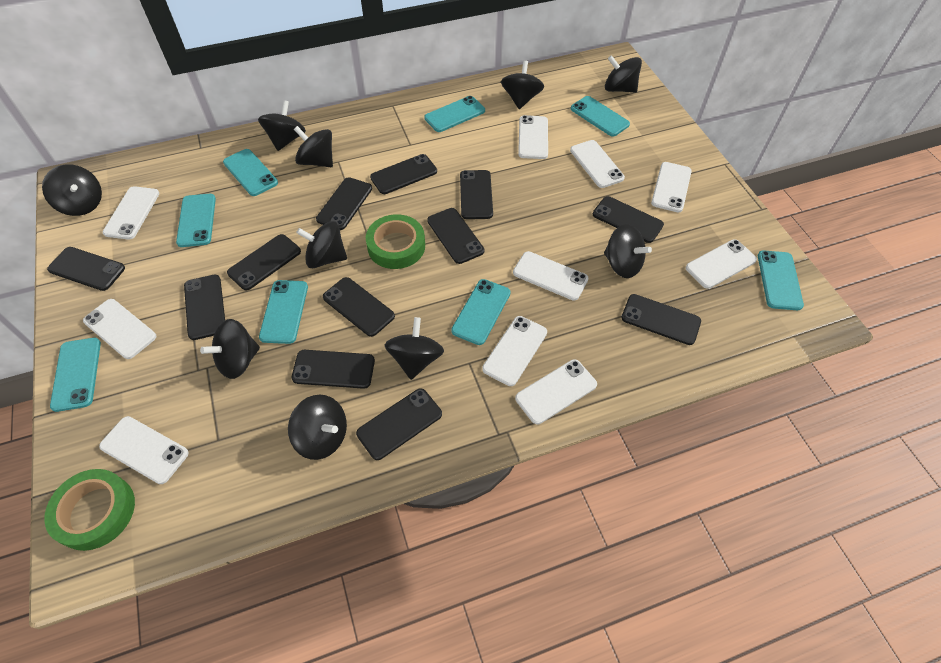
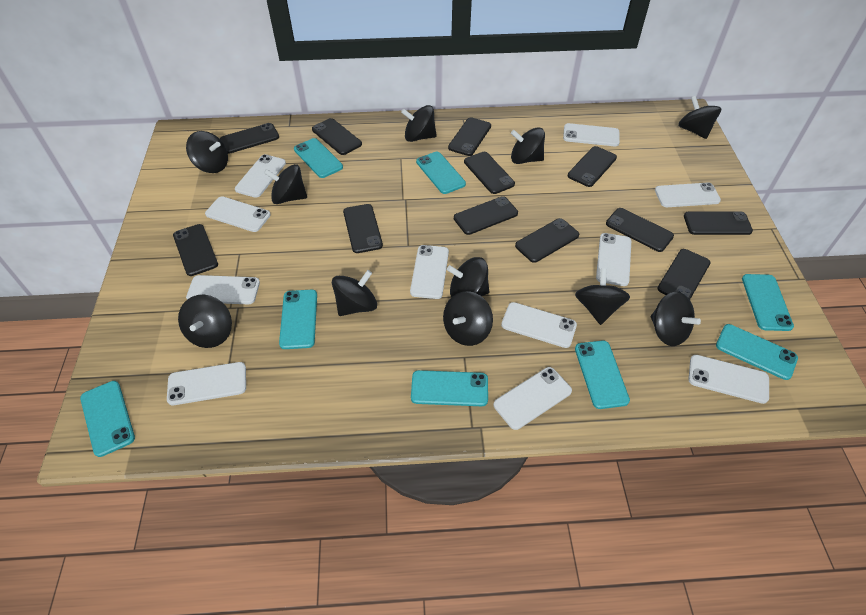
black spinning top: 10 -> 11
green tape: 2 -> 0
white phone: 10 -> 11

